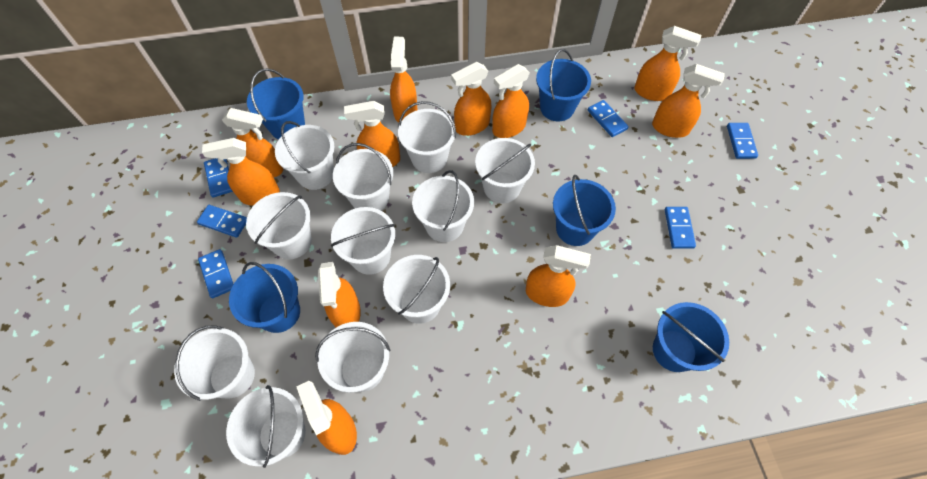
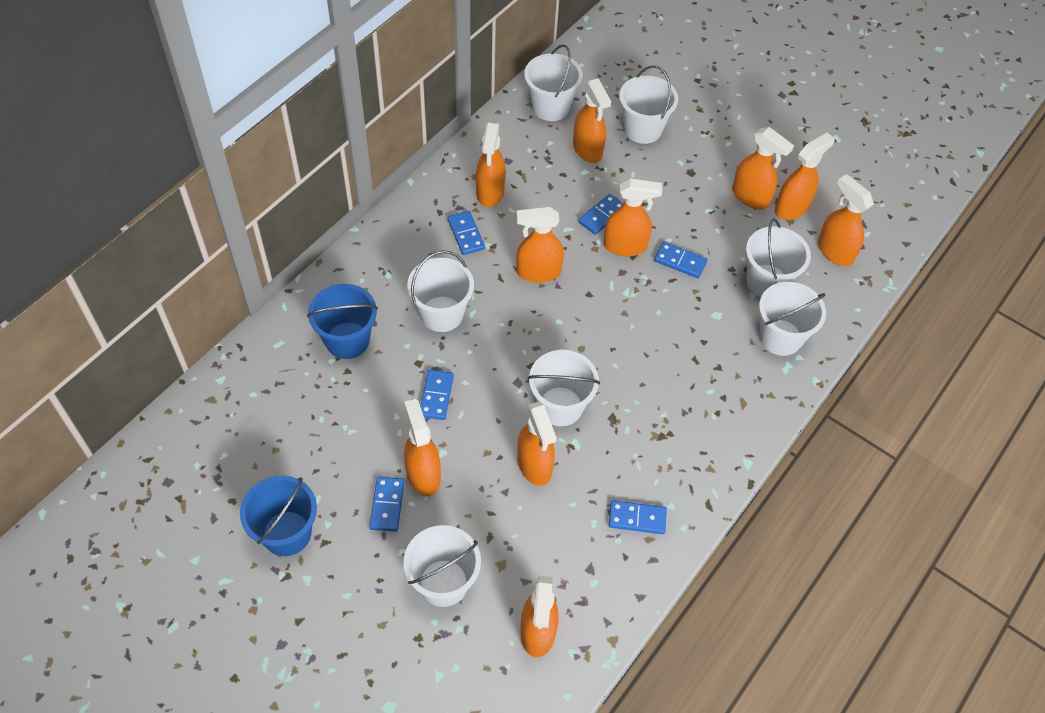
blue bucket: 5 -> 2
orange spray bottle: 11 -> 10
white bucket: 11 -> 7

